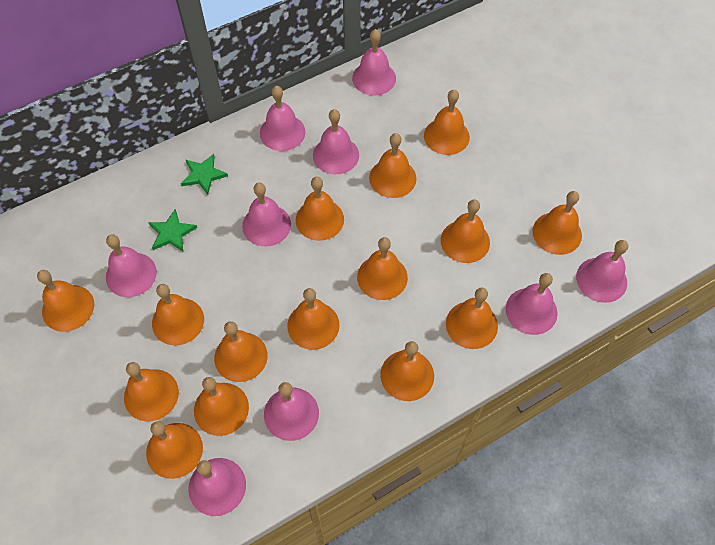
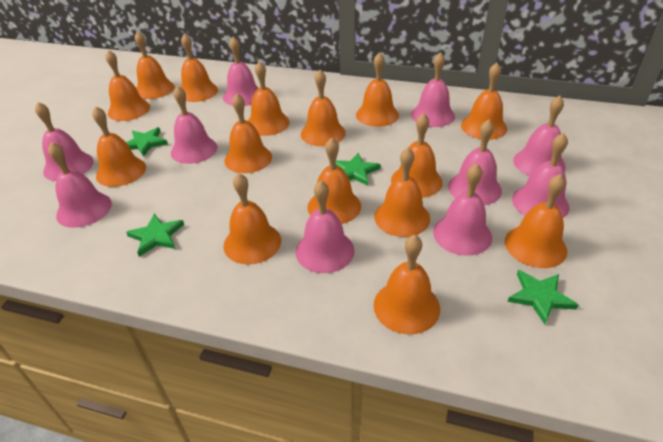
green star: 2 -> 4
pink bell: 9 -> 10

